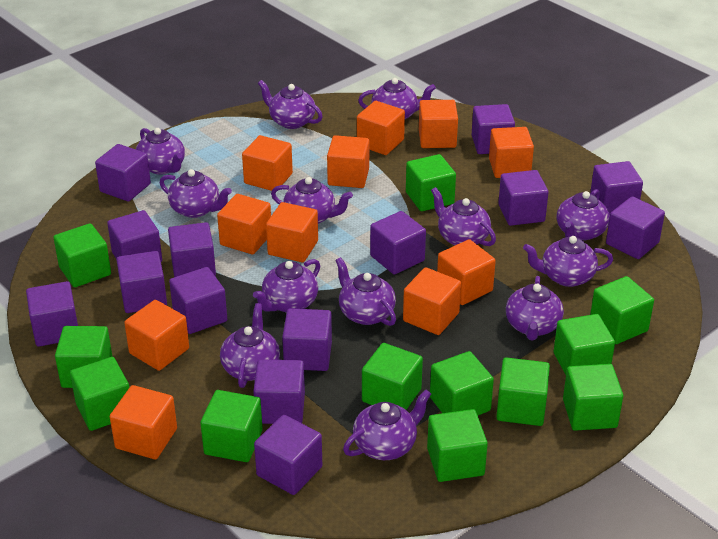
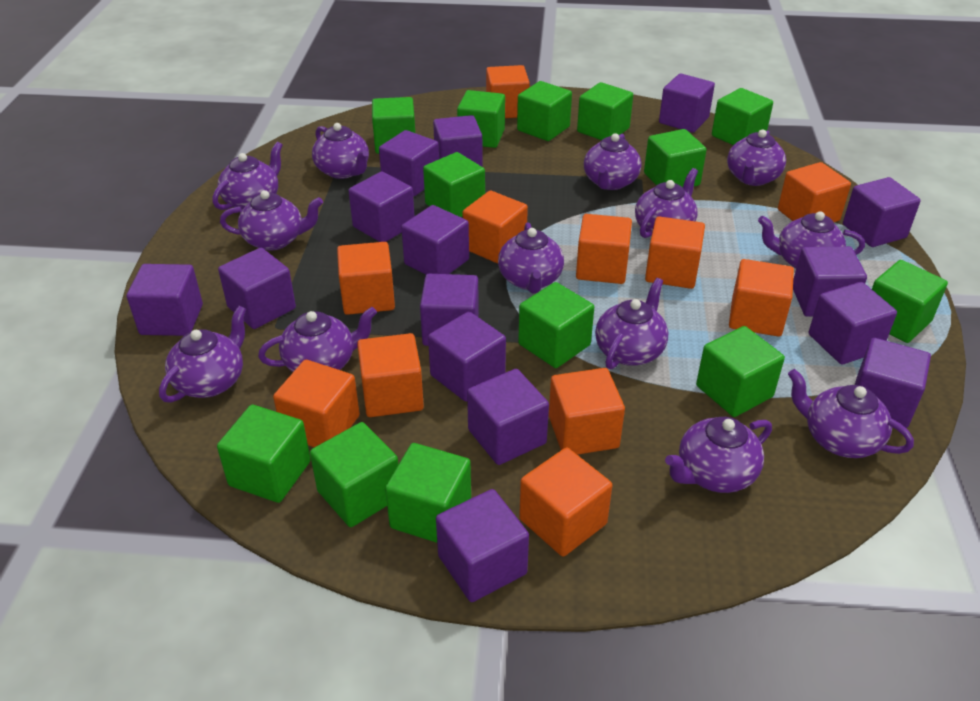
green cube: 12 -> 13
purple cube: 14 -> 15

